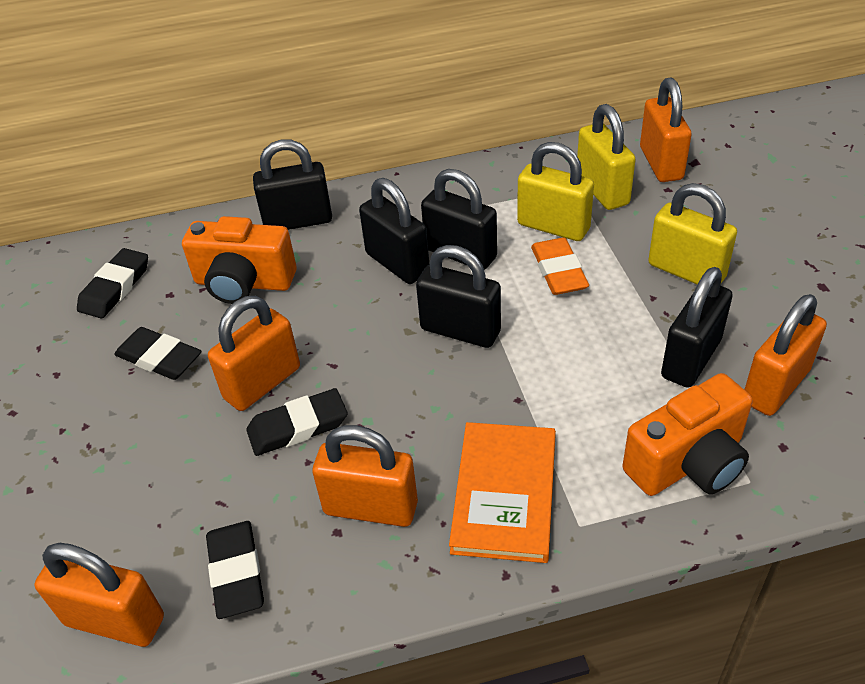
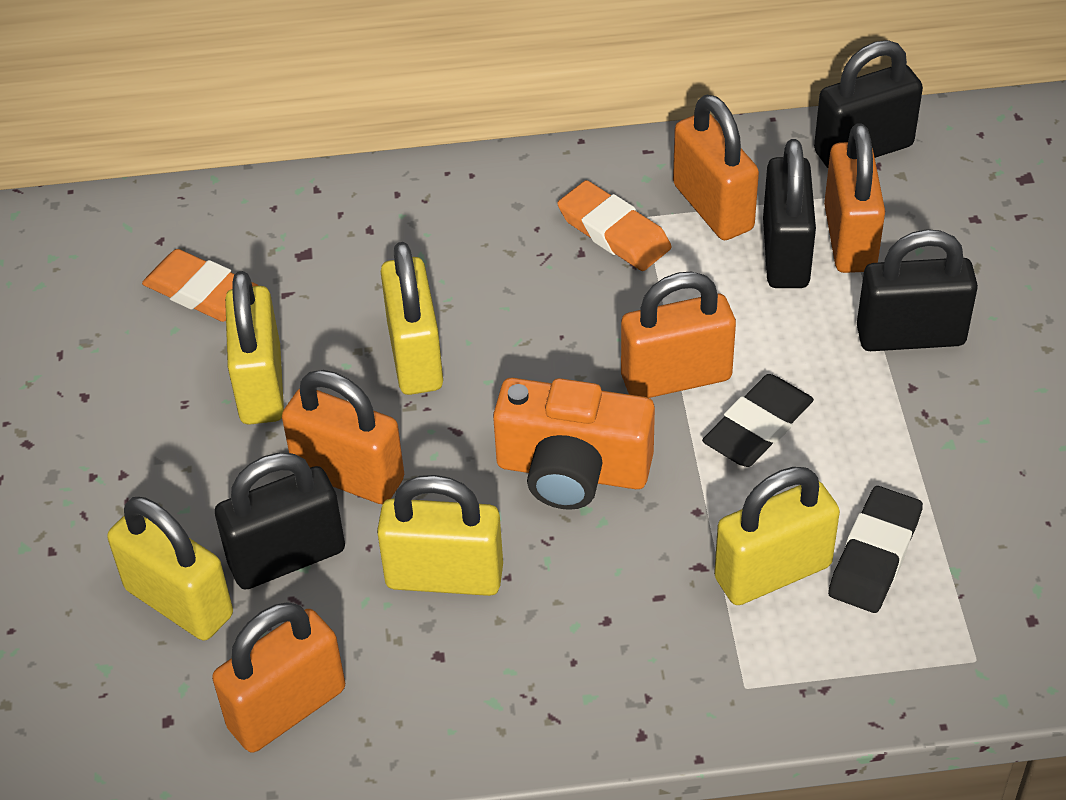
black eraser: 4 -> 2
black padlock: 5 -> 4
orange book: 1 -> 0
orange camera: 2 -> 1
orange eraser: 1 -> 2
yellow padlock: 3 -> 5

